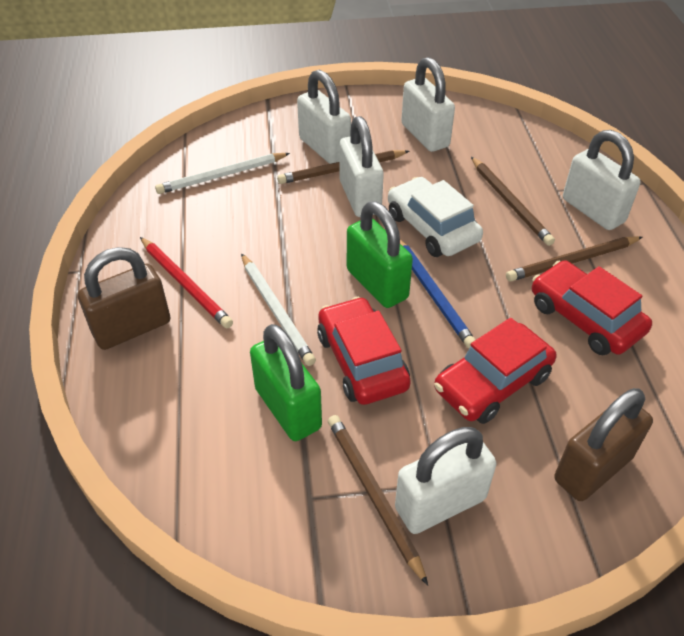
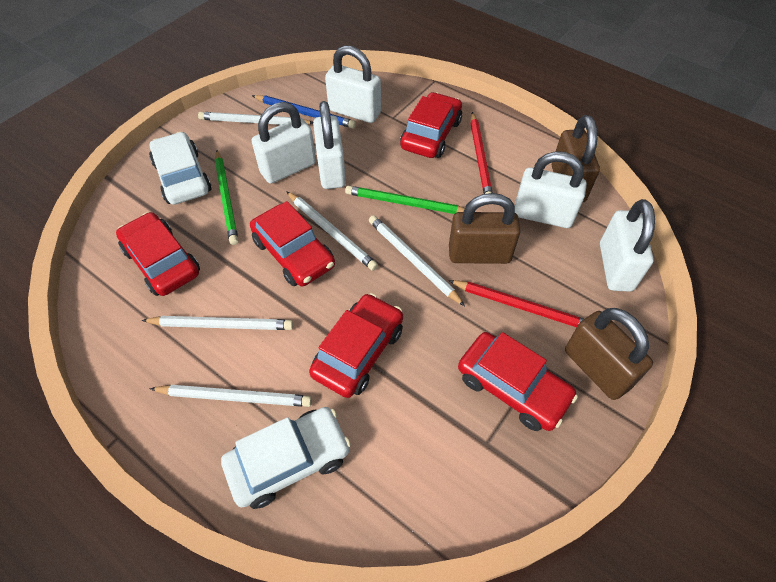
brown padlock: 2 -> 3
brown pencil: 4 -> 0
green padlock: 2 -> 0
green pencil: 0 -> 2
red car: 3 -> 5
red pencil: 1 -> 2
white car: 1 -> 2
white pencil: 2 -> 5

